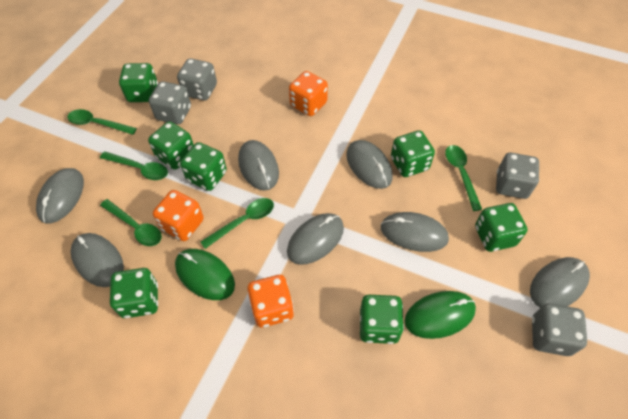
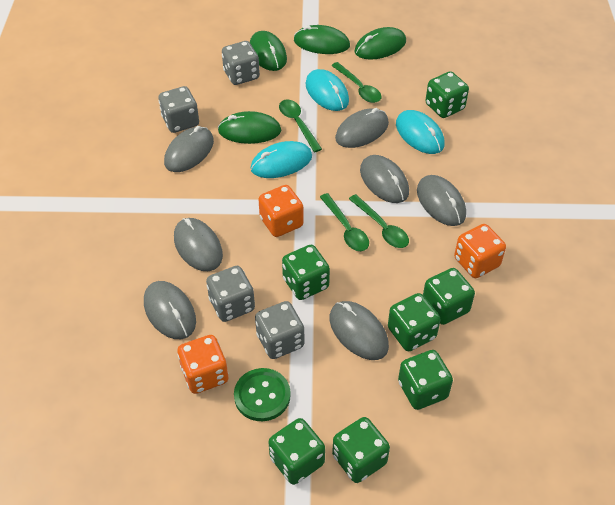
green button: 0 -> 1
green mouse: 2 -> 4
green spoon: 5 -> 4
turquoise mouse: 0 -> 3

